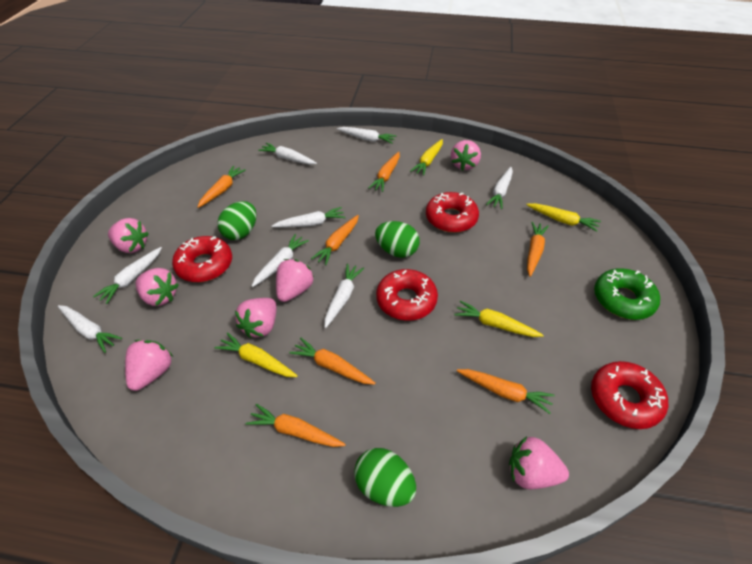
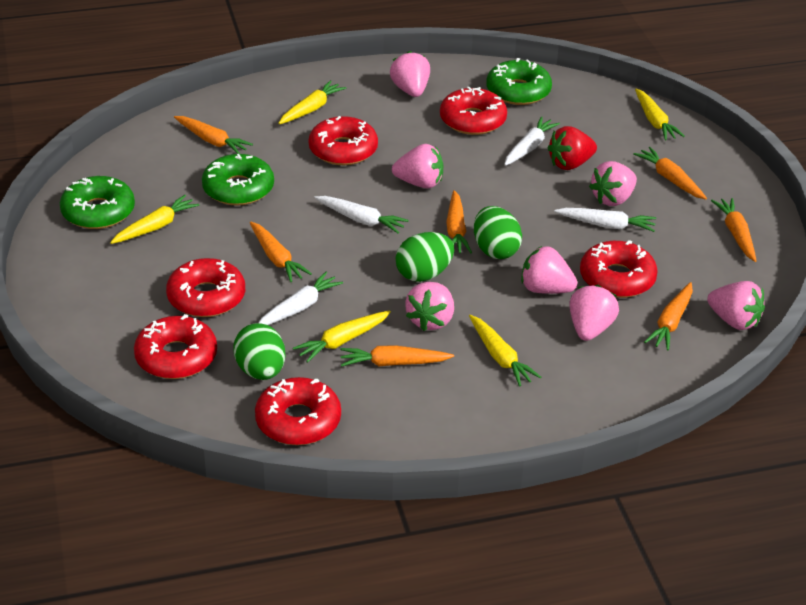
green donut: 1 -> 3
red donut: 4 -> 6
red strawberry: 0 -> 1
white carrot: 8 -> 4
yellow carrot: 4 -> 5

